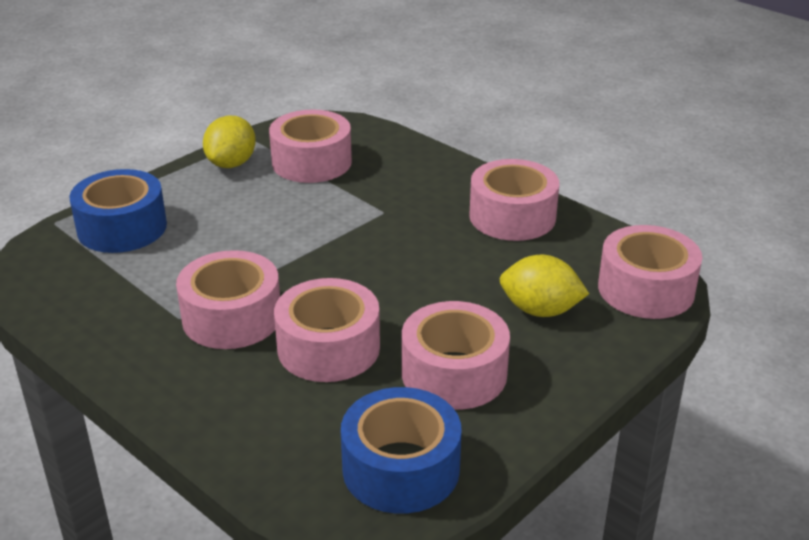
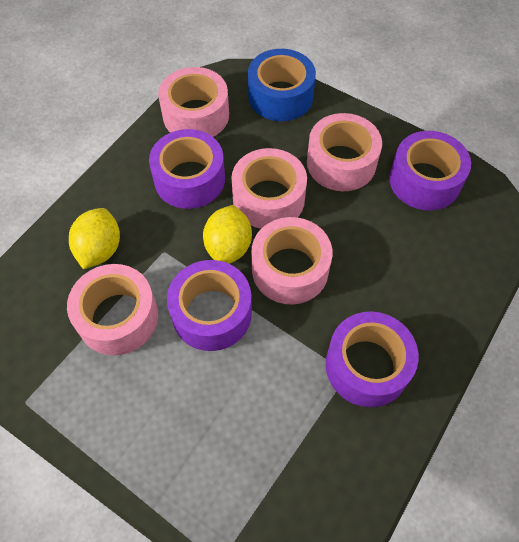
blue tape: 2 -> 1
pink tape: 6 -> 5
purple tape: 0 -> 4

